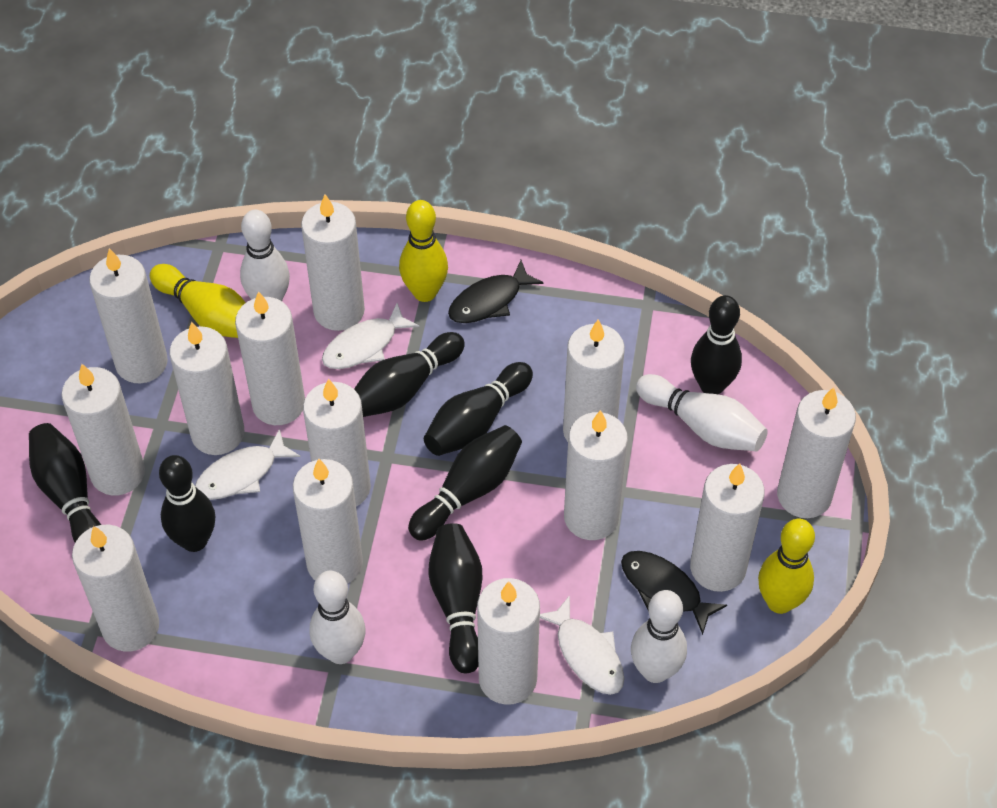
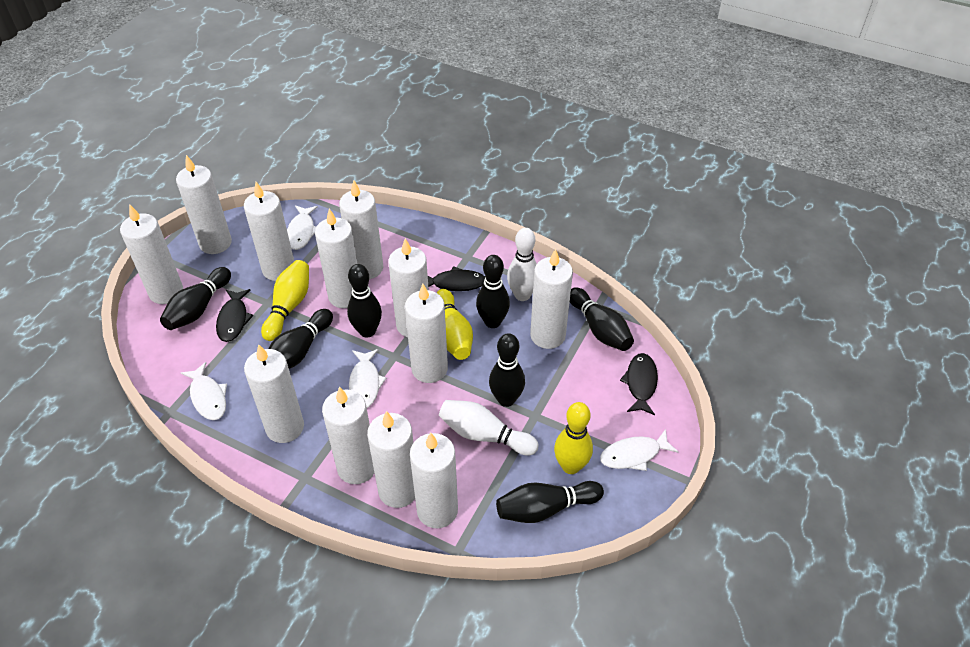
black fish: 2 -> 3
white bowling pin: 4 -> 2
white candle: 13 -> 12
white fish: 3 -> 4

